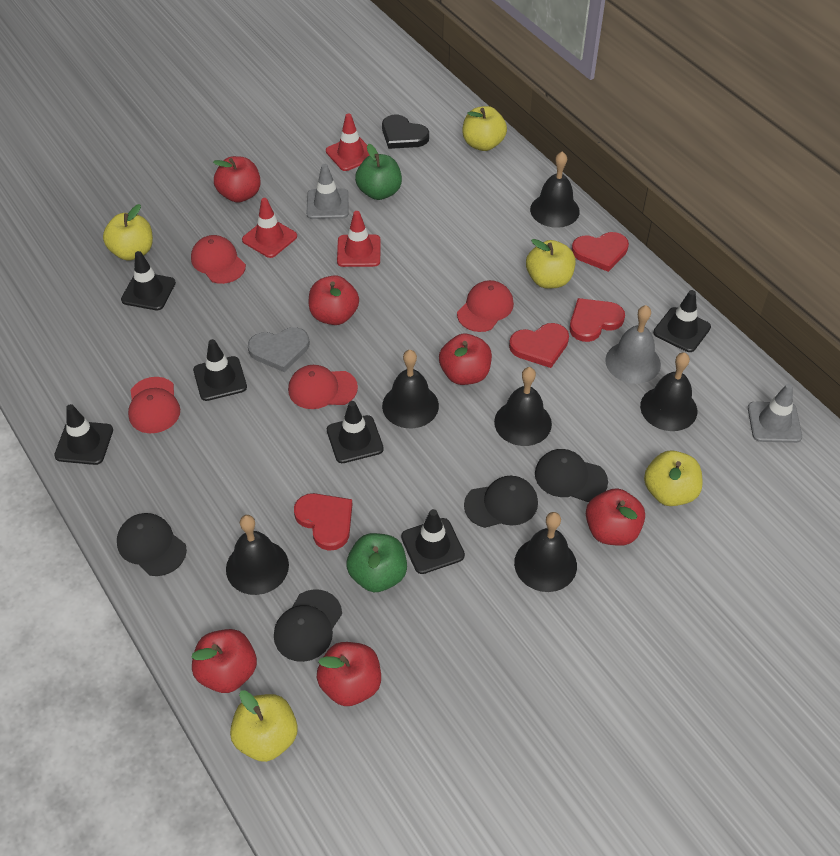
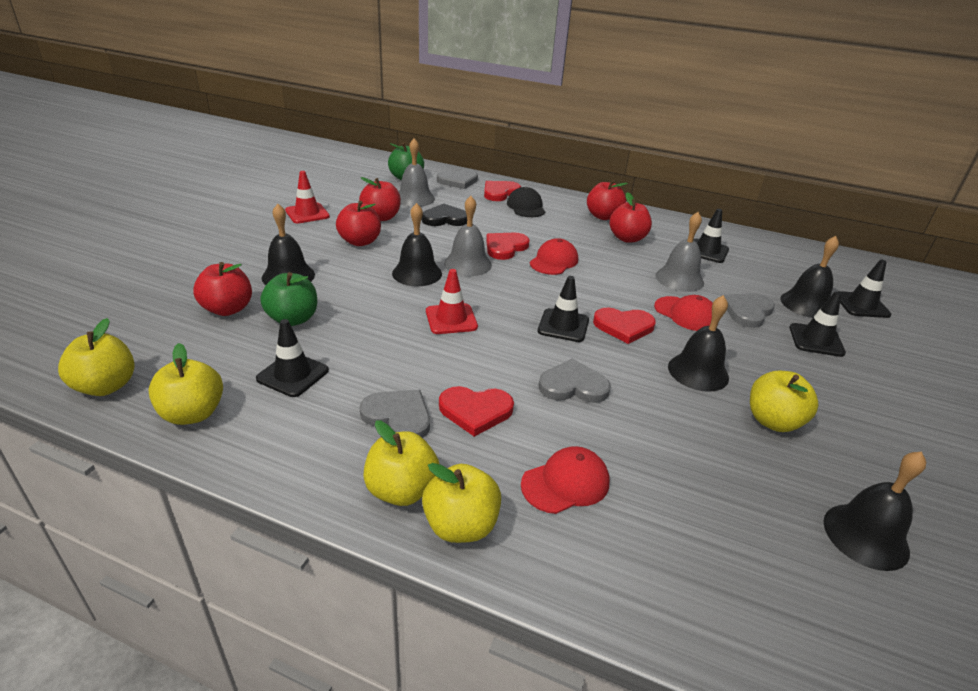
black bell: 6 -> 5
black cap: 4 -> 1
black traffic cone: 6 -> 5
grey bell: 1 -> 3
grey heart: 1 -> 4
grey traffic cone: 2 -> 0
red apple: 6 -> 5
red cap: 4 -> 3
red traffic cone: 3 -> 2

